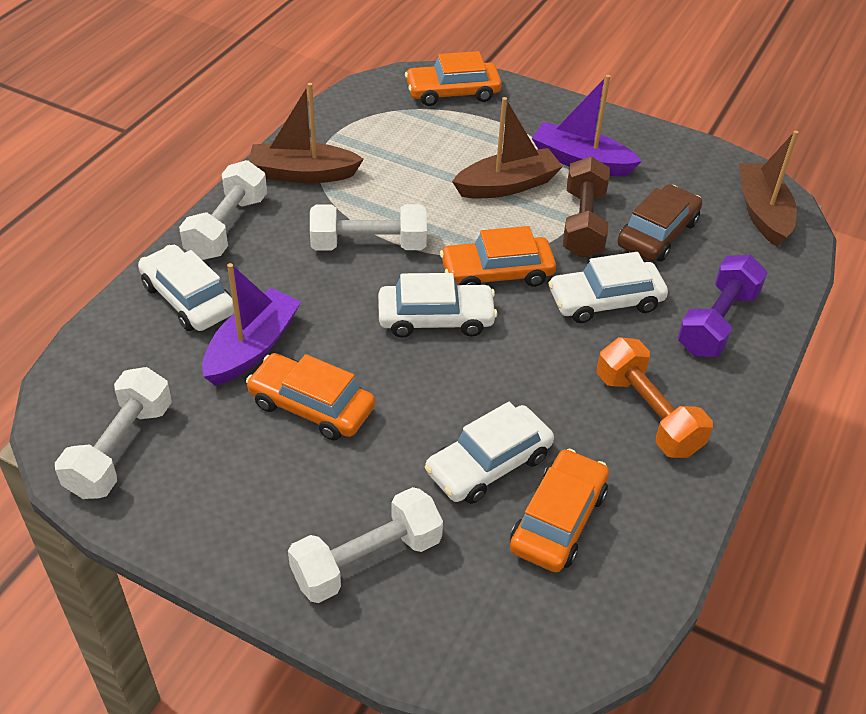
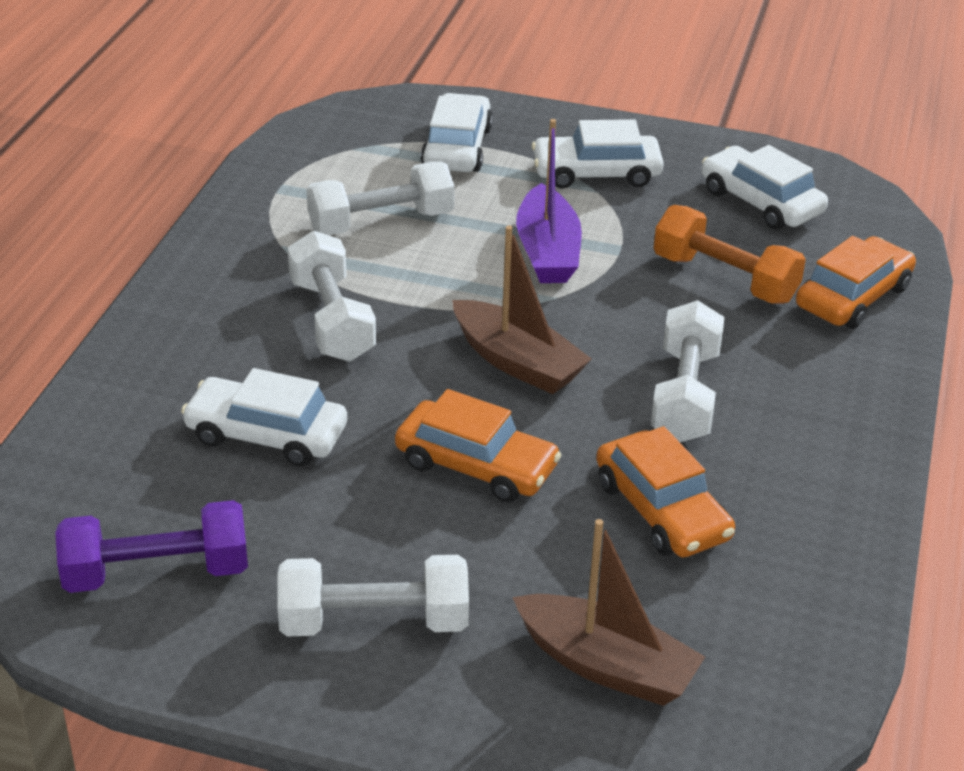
brown boat: 3 -> 2
brown car: 1 -> 0
brown dumbbell: 1 -> 0
orange car: 4 -> 3
purple boat: 2 -> 1

